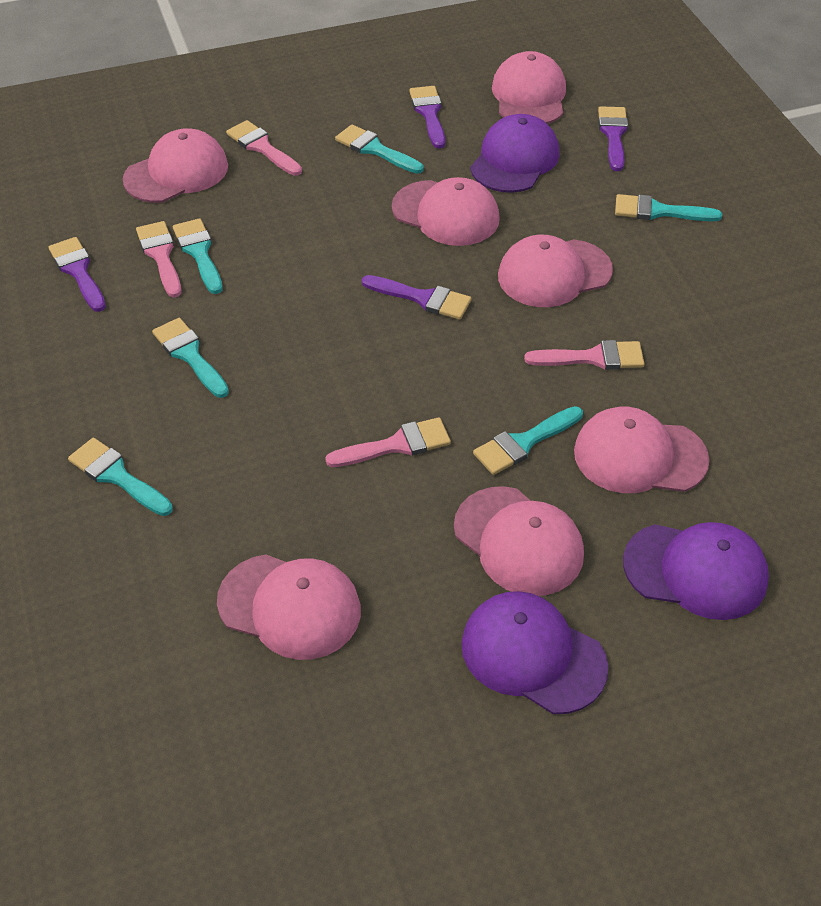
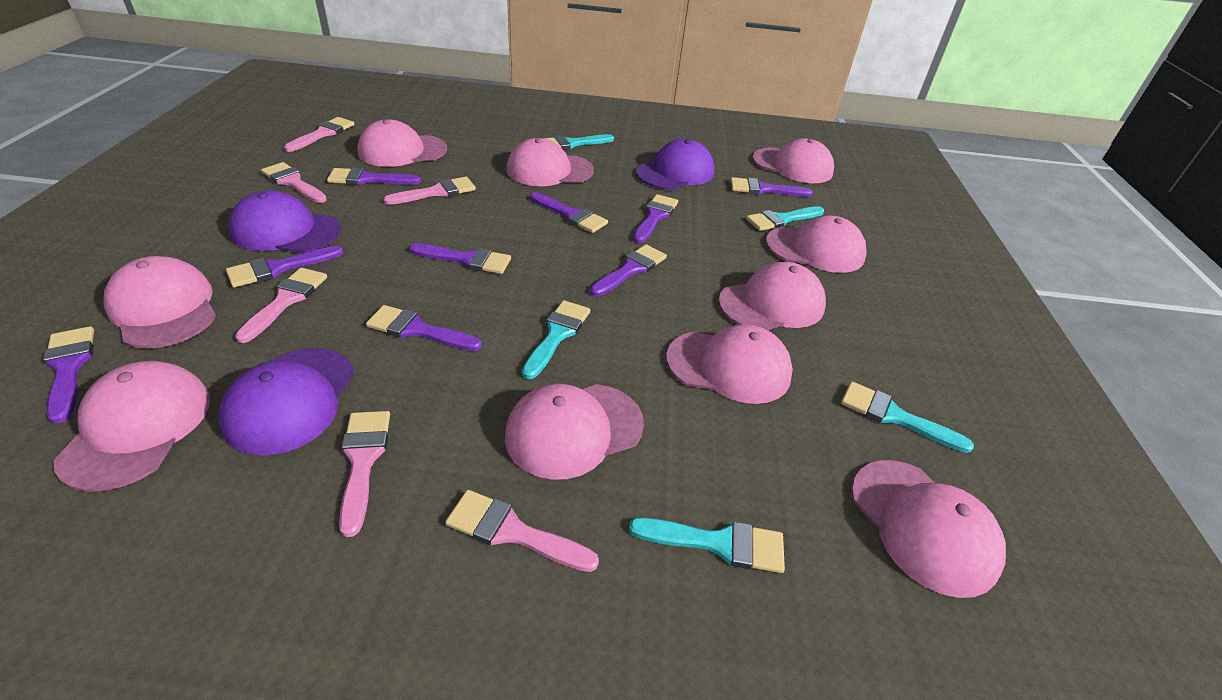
pink brush: 4 -> 6
pink cap: 7 -> 10
purple brush: 4 -> 9
turquoise brush: 6 -> 5

